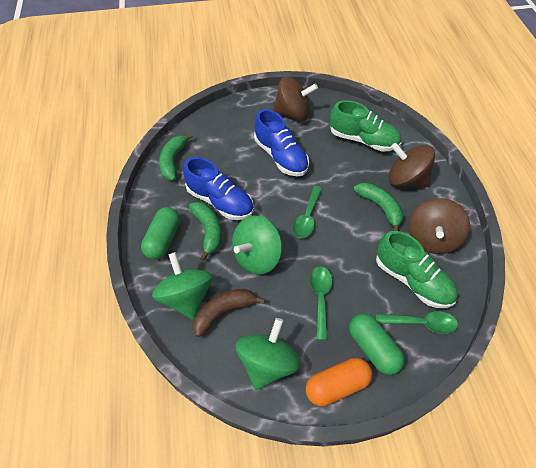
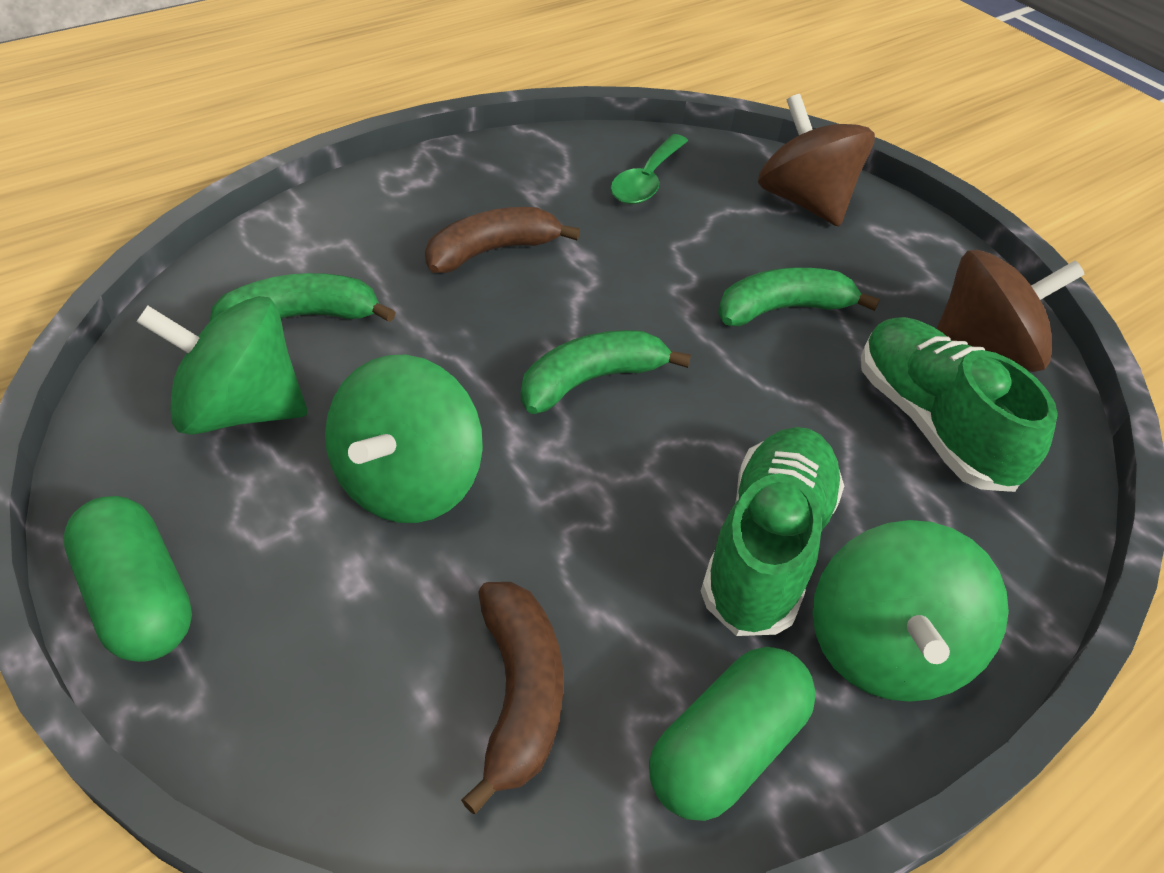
blue shoe: 2 -> 0
brown banana: 1 -> 2
brown spinning top: 3 -> 2
green spoon: 3 -> 1
orange capsule: 1 -> 0

